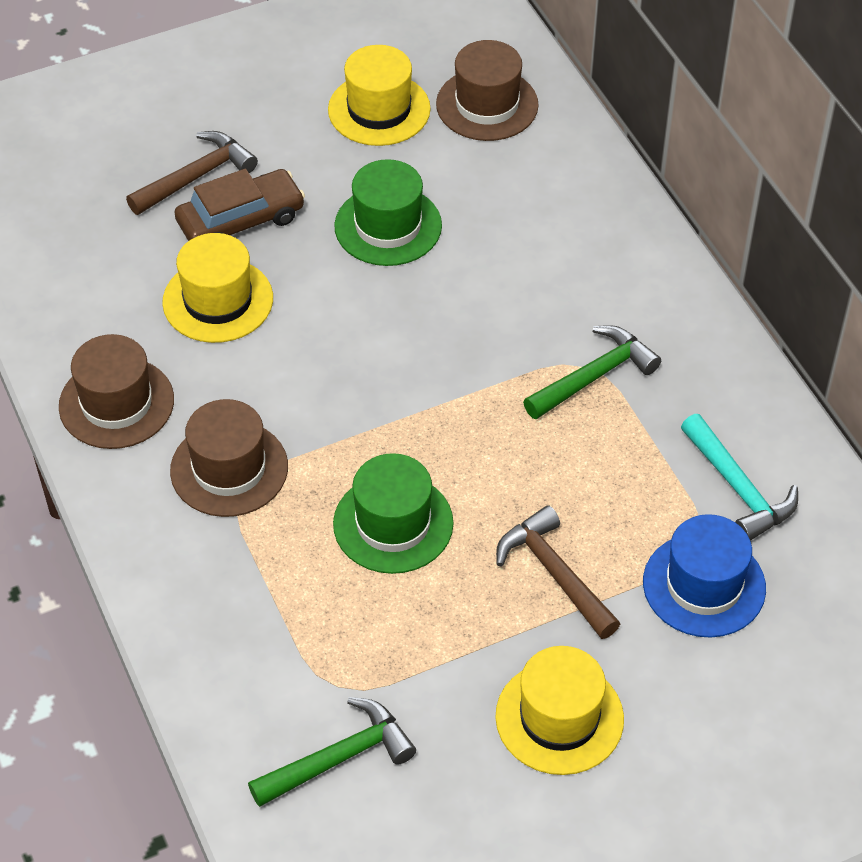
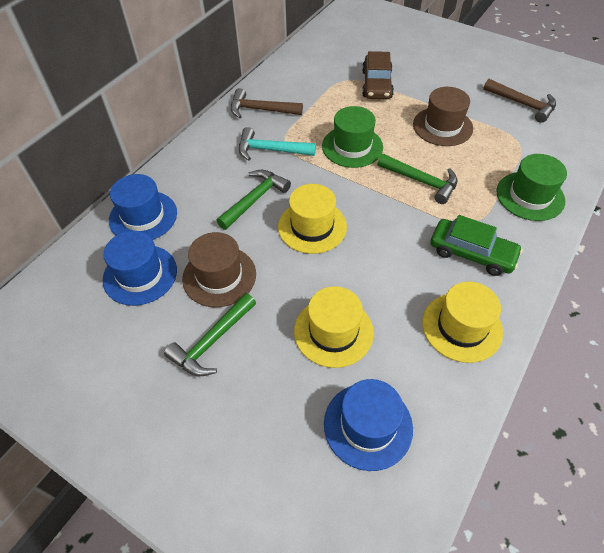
blue hat: 1 -> 3
brown hat: 3 -> 2
green car: 0 -> 1
green hammer: 2 -> 3

